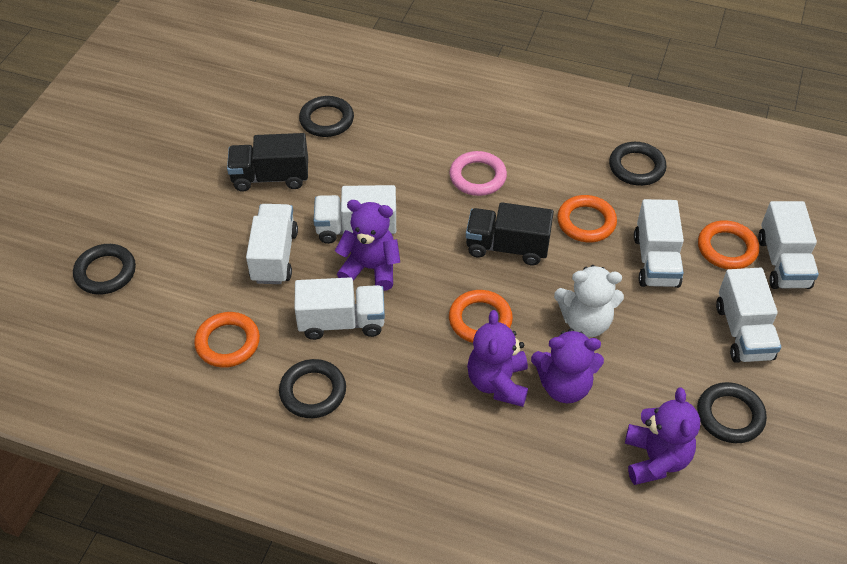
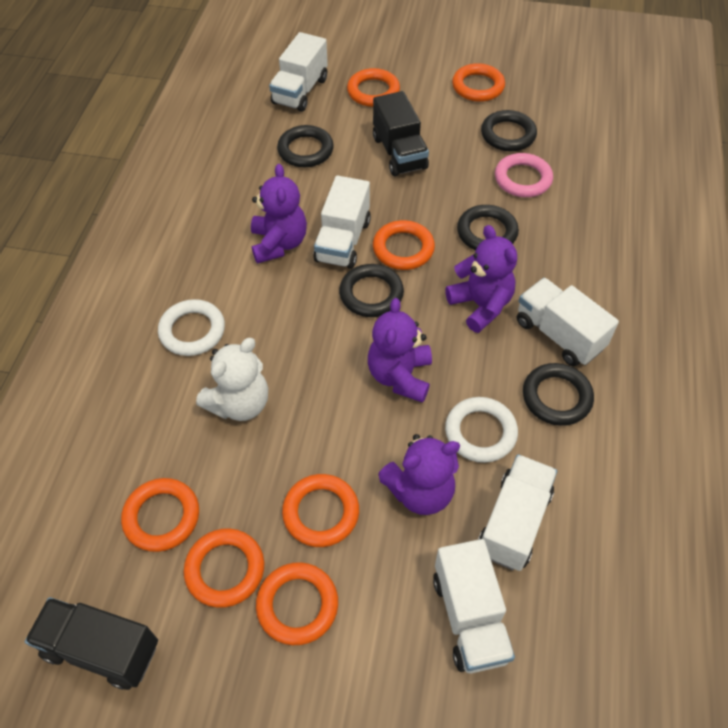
orange ring: 4 -> 7
white ring: 0 -> 2
white truck: 6 -> 5

